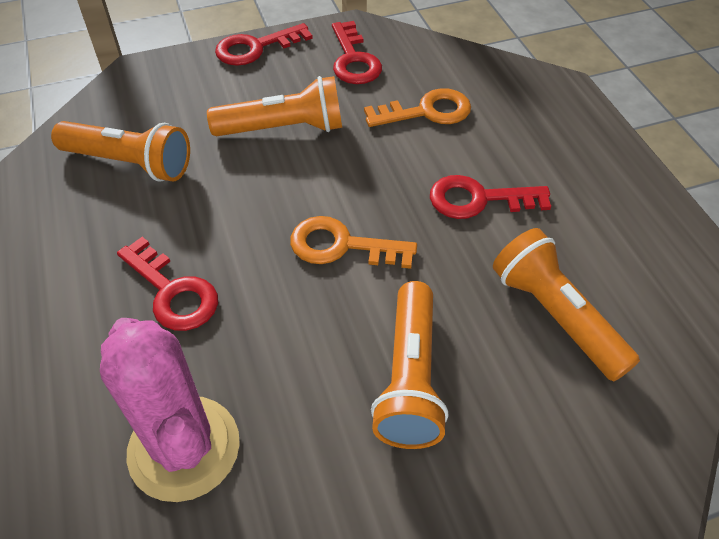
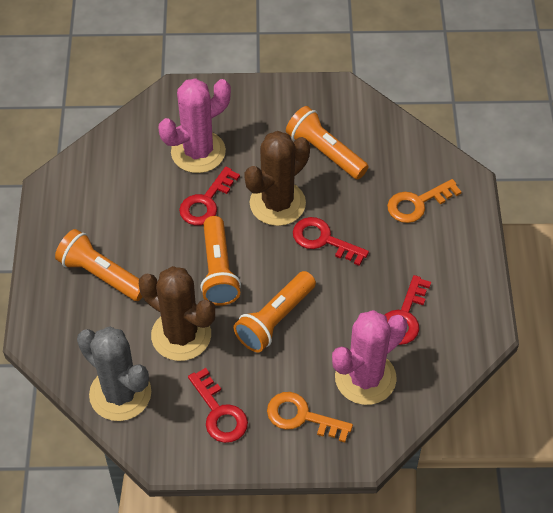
brown cactus: 0 -> 2
grey cactus: 0 -> 1
pink cactus: 1 -> 2

